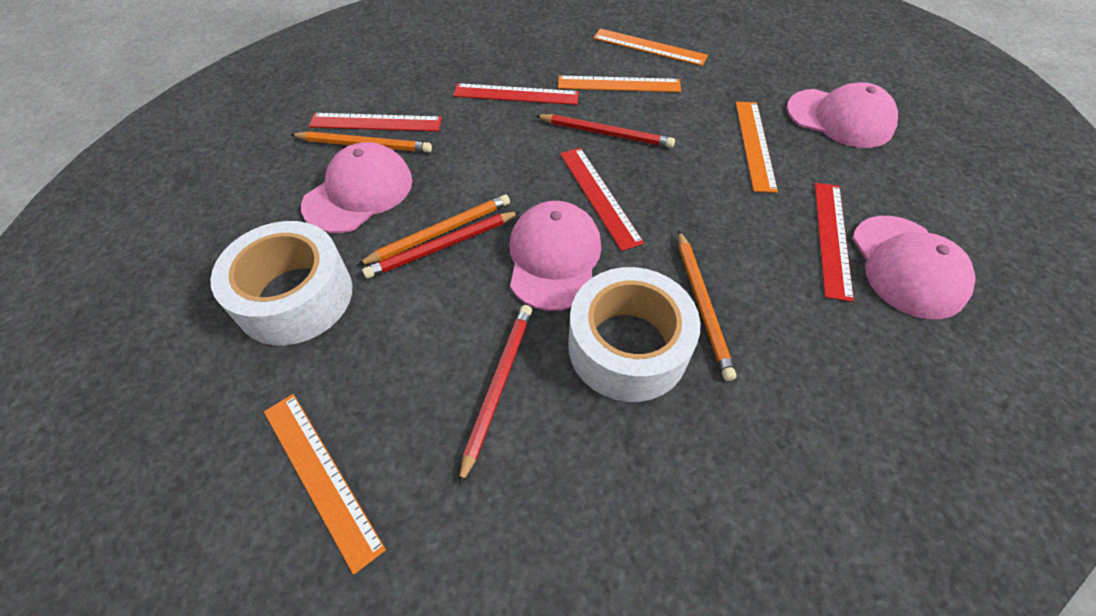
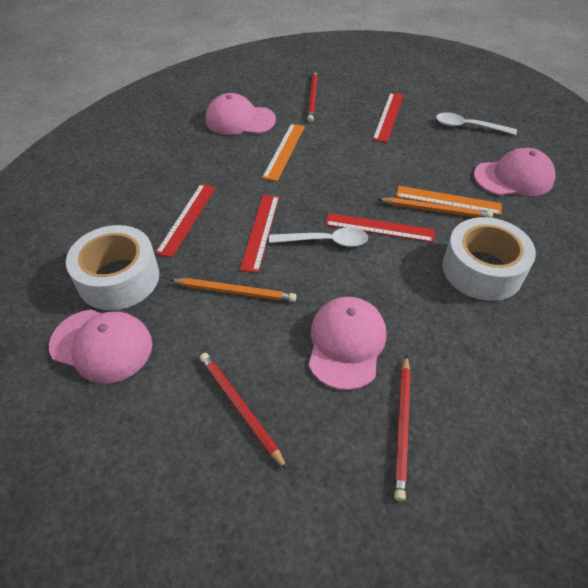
orange pencil: 3 -> 2
orange ruler: 4 -> 2
white spoon: 0 -> 2

